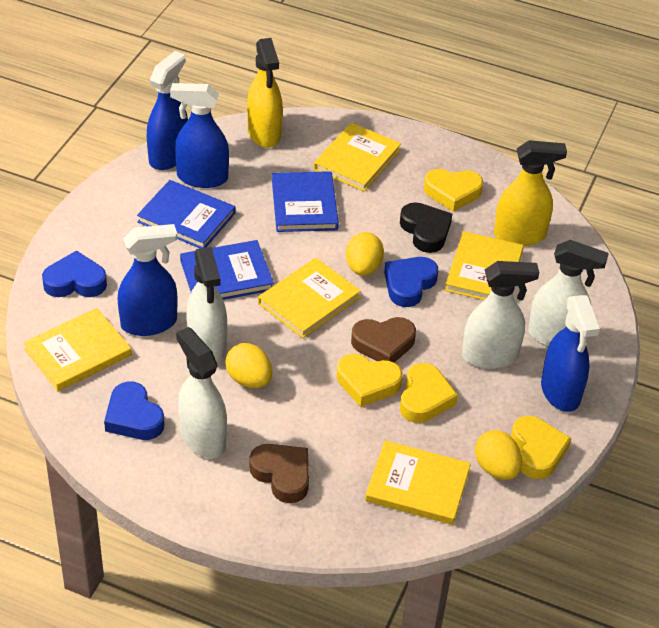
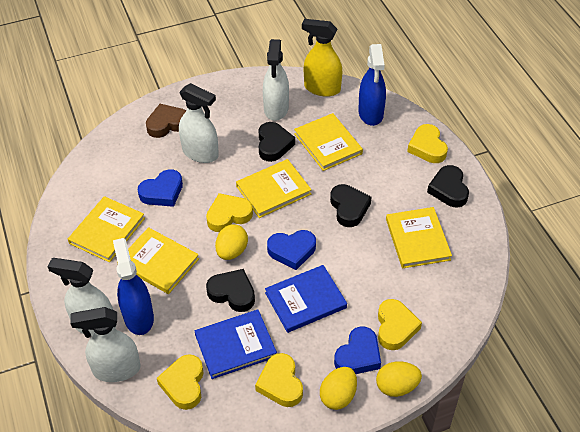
black heart: 1 -> 4
blue book: 3 -> 2
blue spray bottle: 4 -> 2
brown heart: 2 -> 1
yellow heart: 4 -> 5
yellow spray bottle: 2 -> 1

